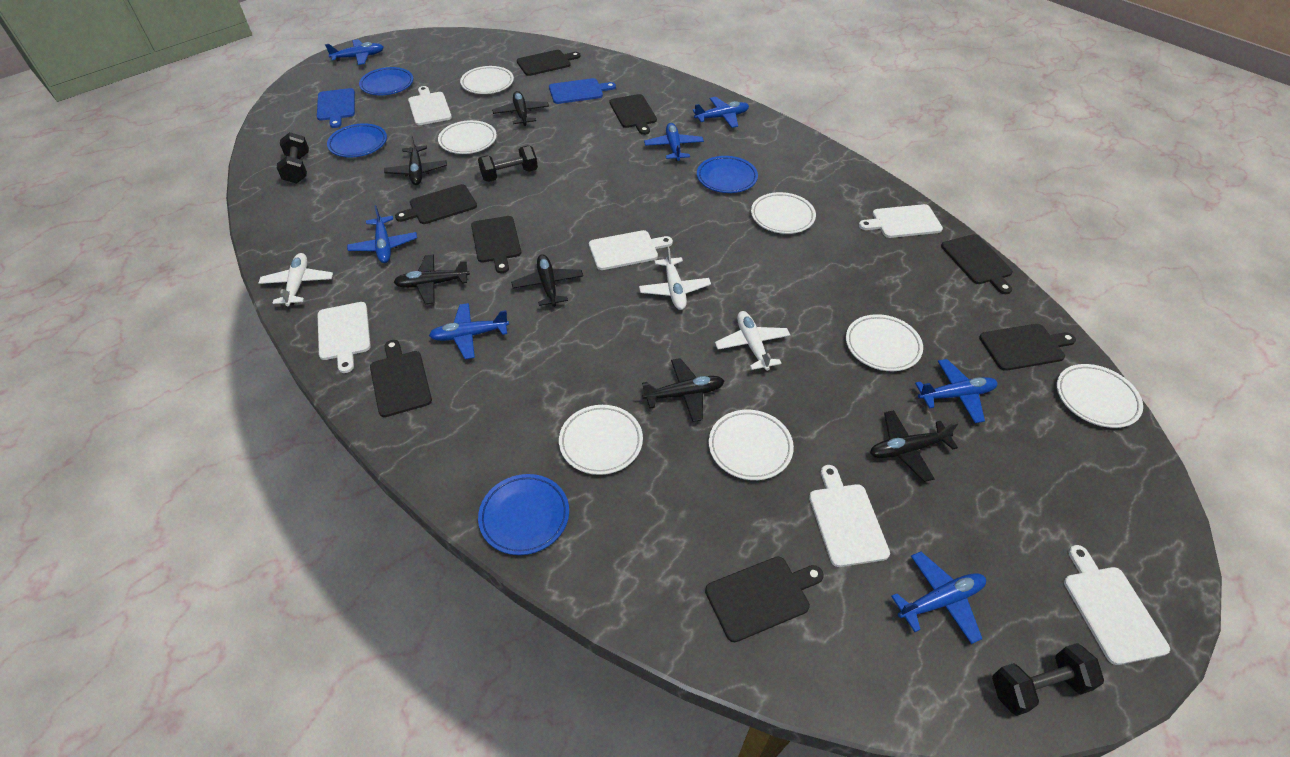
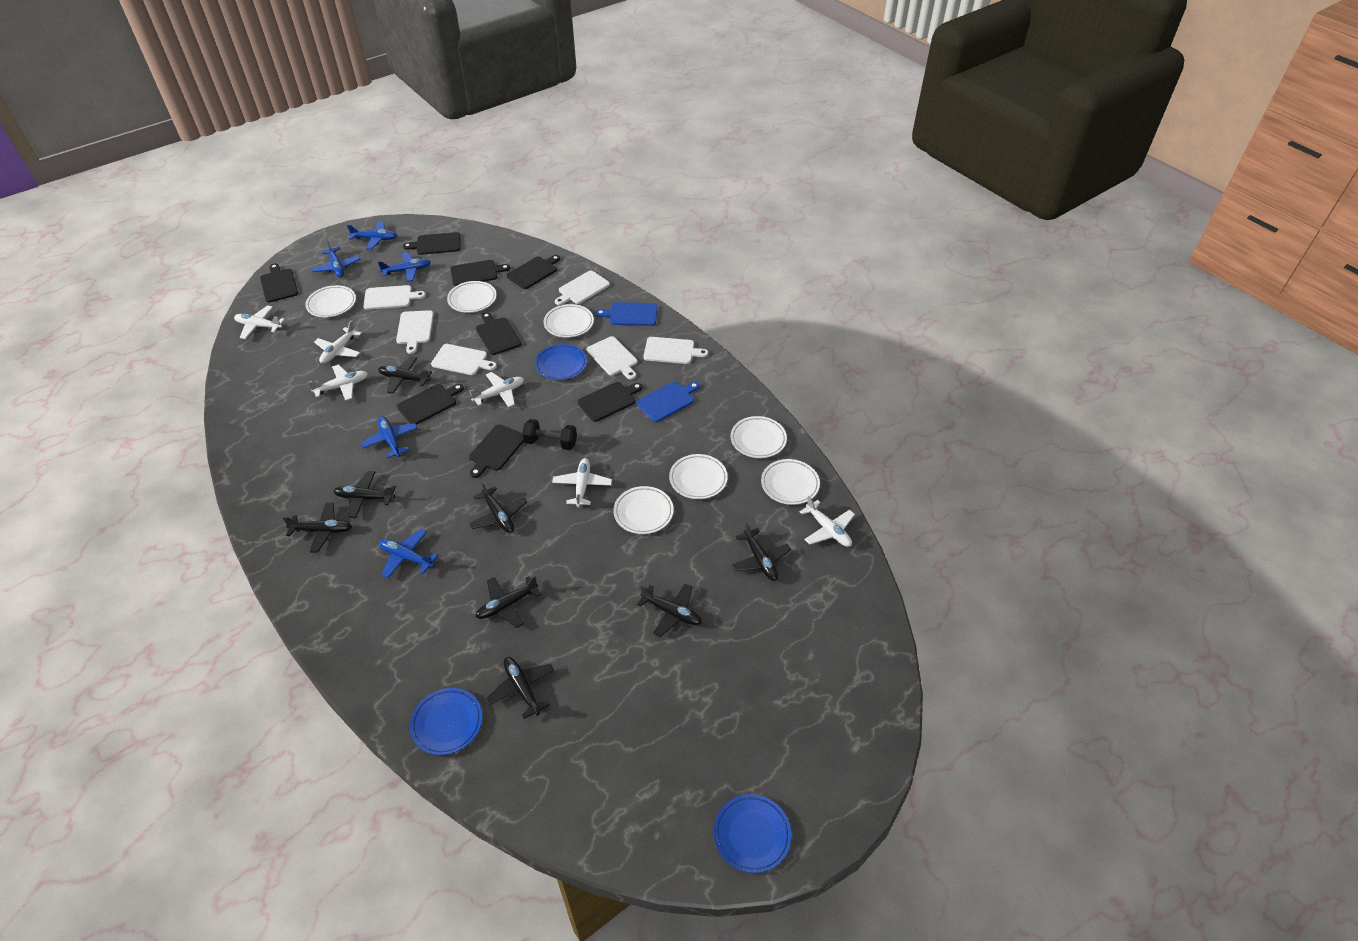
black dumbbell: 3 -> 1
black plane: 6 -> 8
blue plane: 7 -> 5
blue plate: 4 -> 3
white plane: 3 -> 6

